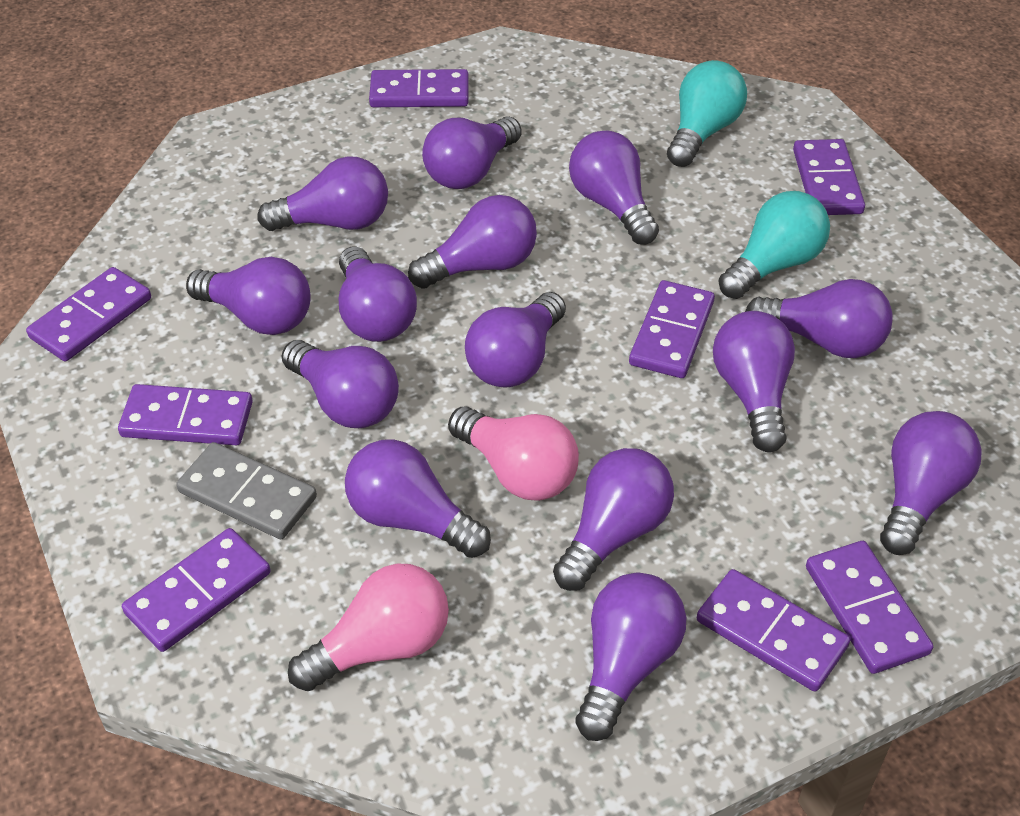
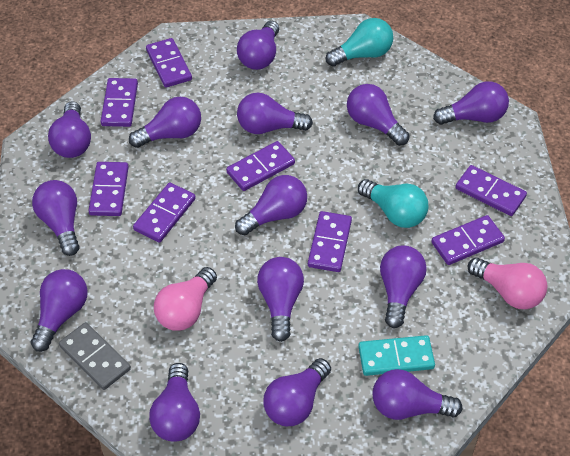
turquoise domino: 0 -> 1

